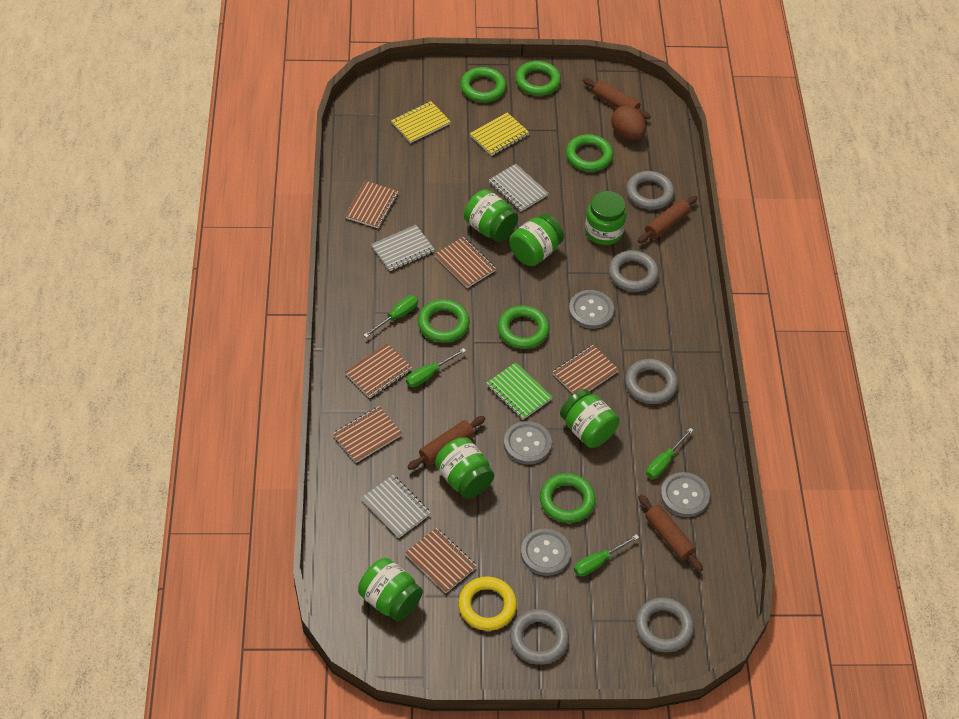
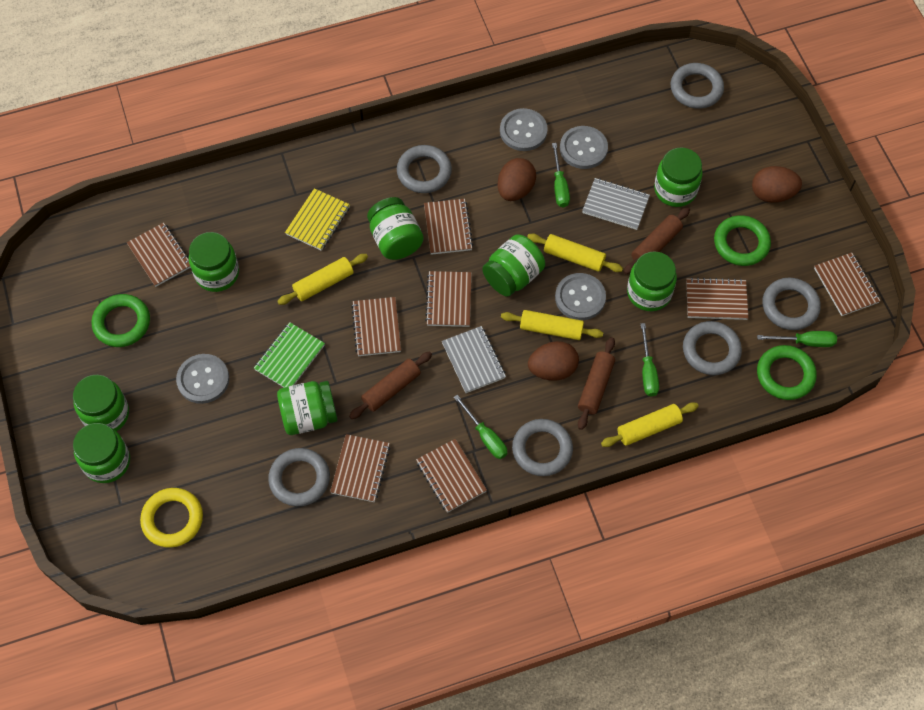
brown egg: 1 -> 3
brown notebook: 6 -> 8
brown rolling pin: 4 -> 3
green jar: 6 -> 8
green ring: 6 -> 3
grey notebook: 3 -> 2
grey ring: 5 -> 6
yellow notebook: 2 -> 1
yellow rolling pin: 0 -> 4

